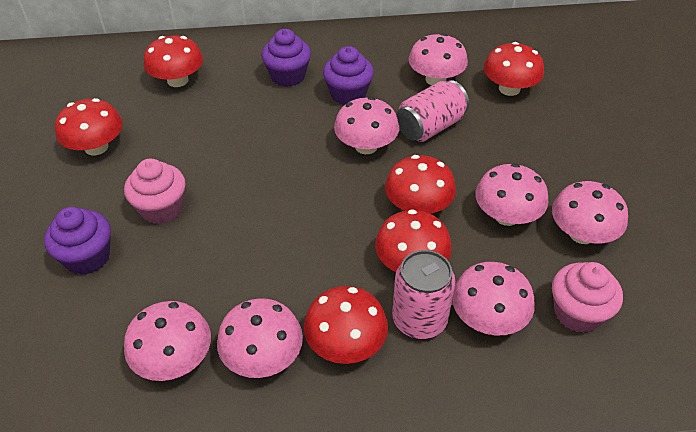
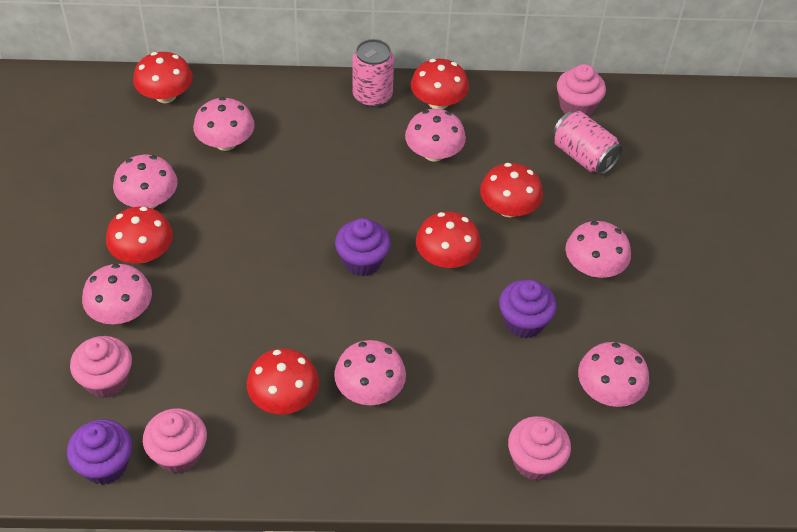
pink cupcake: 2 -> 4

